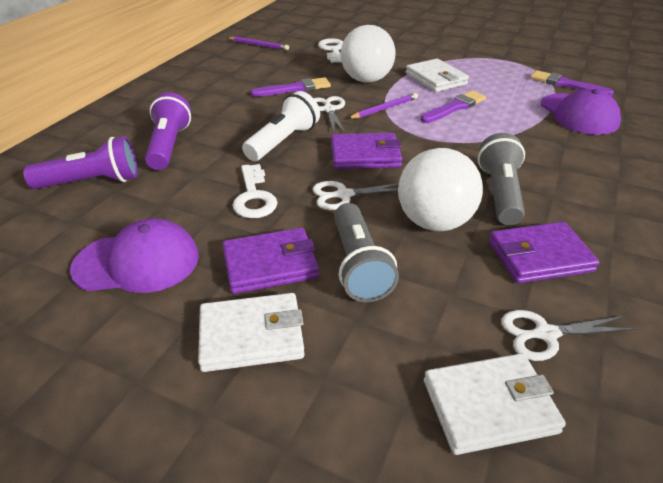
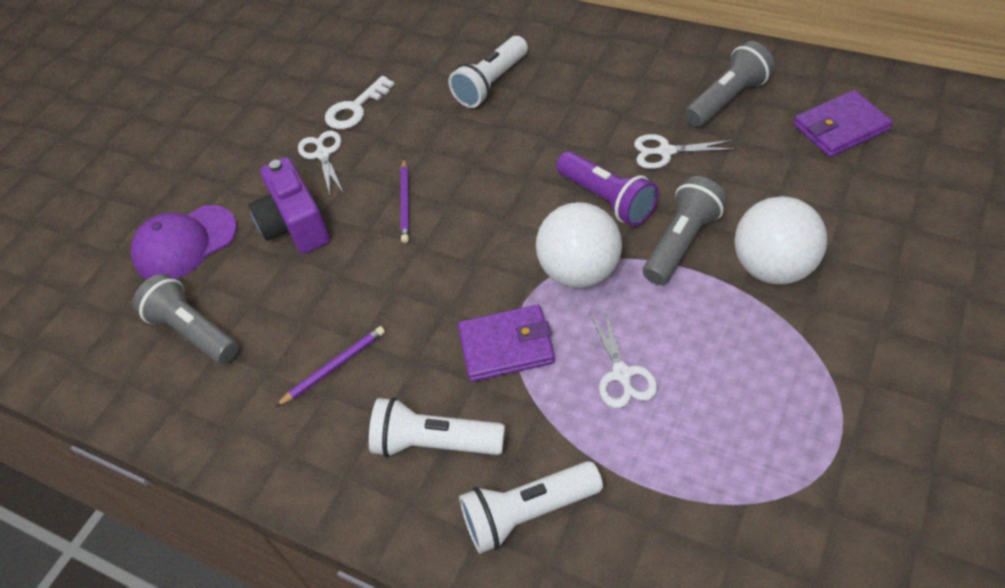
grey flashlight: 2 -> 3
purple brush: 3 -> 0
purple camera: 0 -> 1
purple cap: 2 -> 1
purple flashlight: 2 -> 1
purple wallet: 3 -> 2
white flashlight: 1 -> 3
white key: 2 -> 1
white wallet: 3 -> 0

